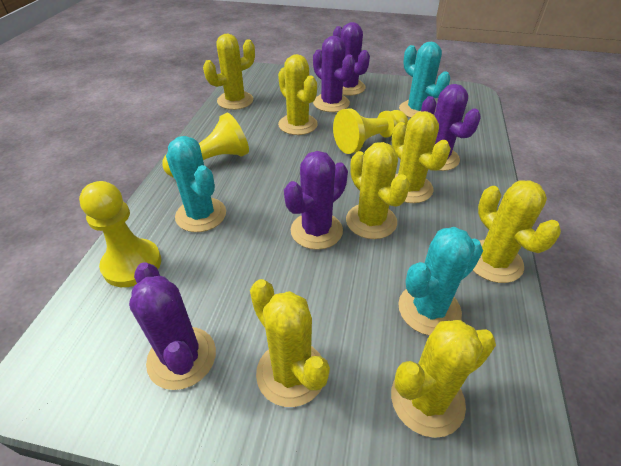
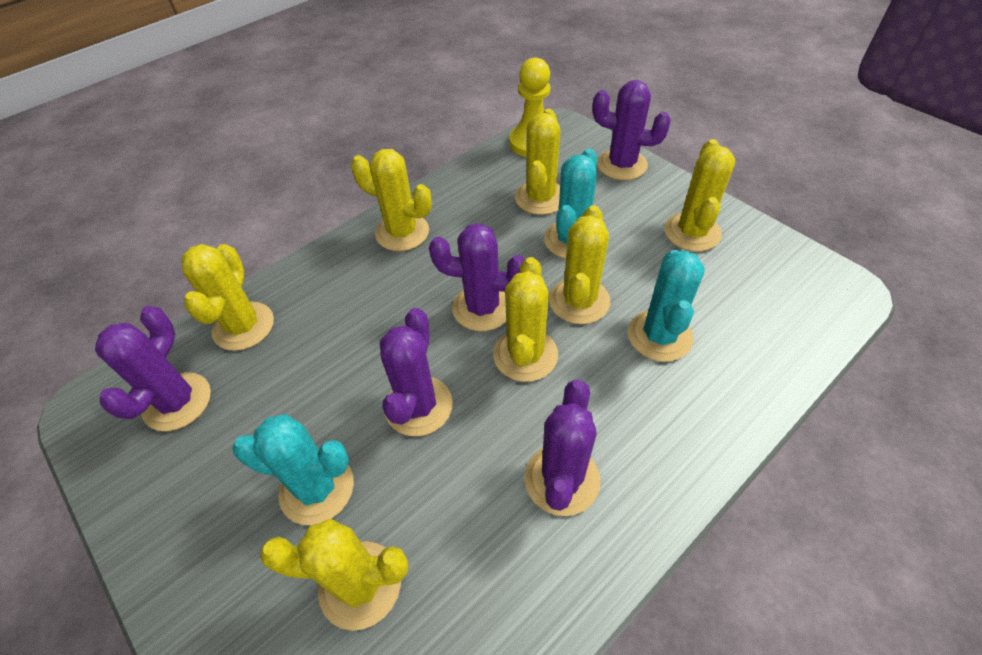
yellow pawn: 3 -> 1

